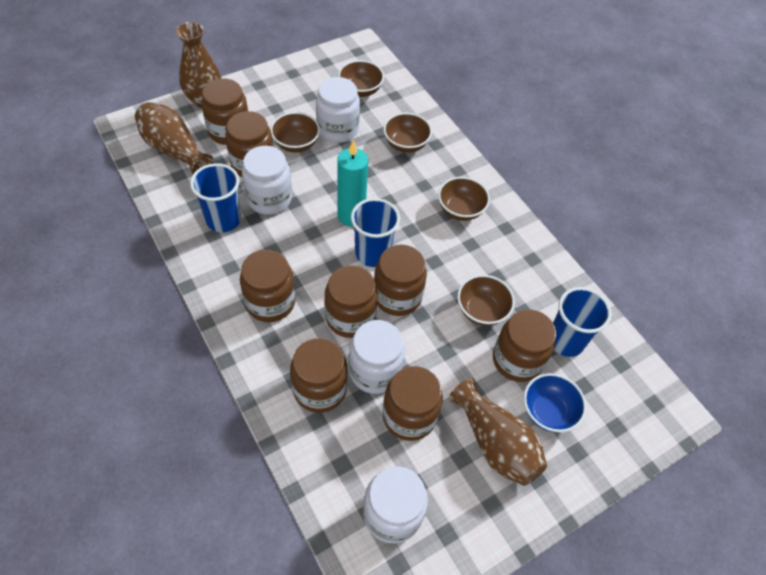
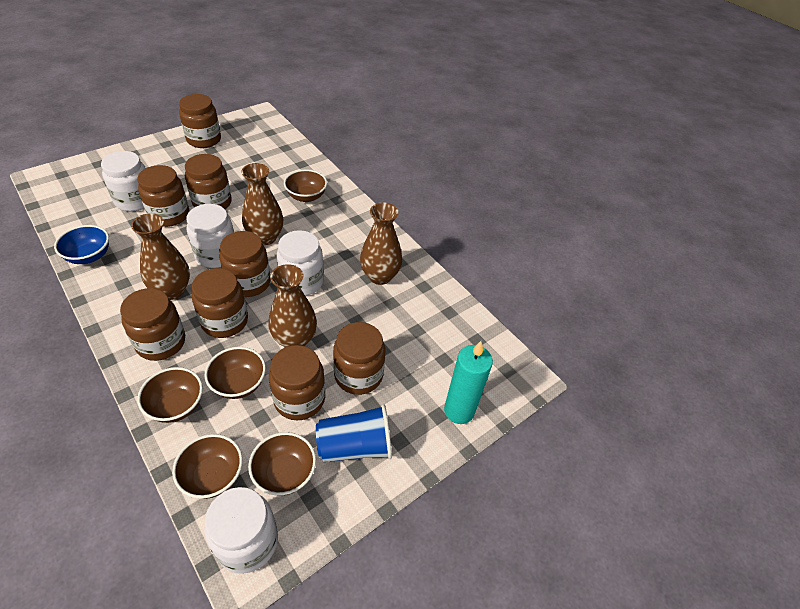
blue cup: 3 -> 1
brown vase: 3 -> 4

